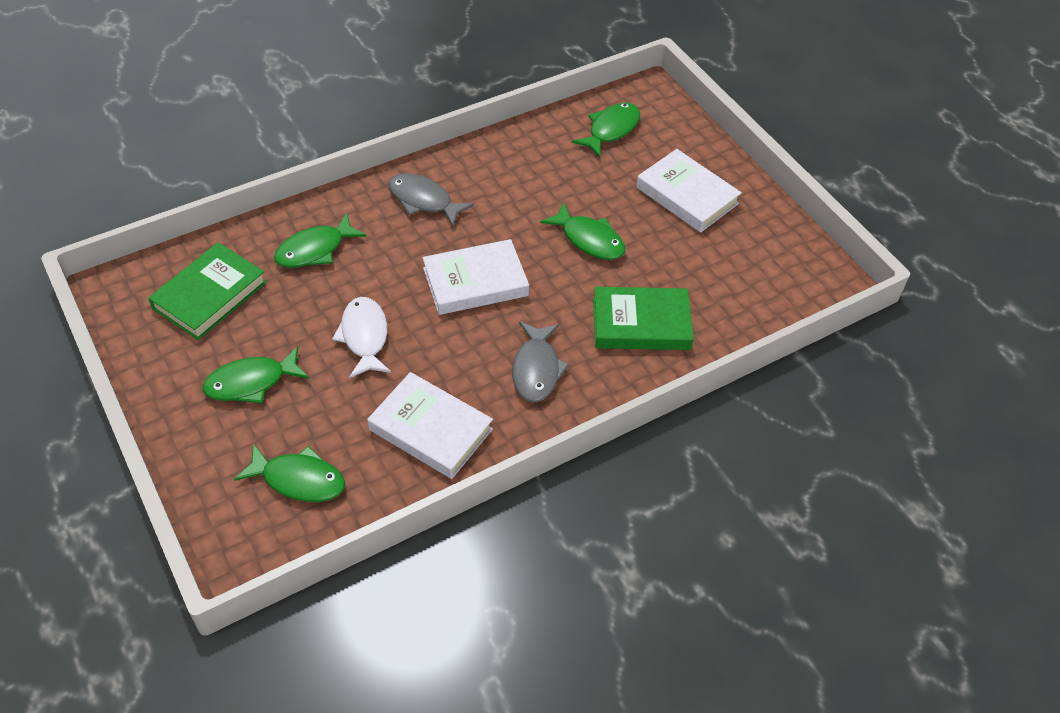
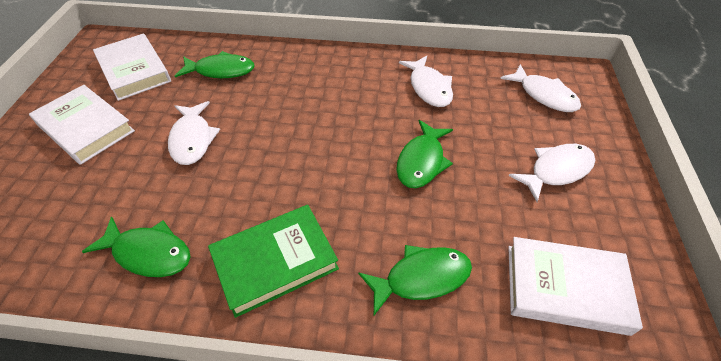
green book: 2 -> 1
green fish: 5 -> 4
grey fish: 2 -> 0
white fish: 1 -> 4

